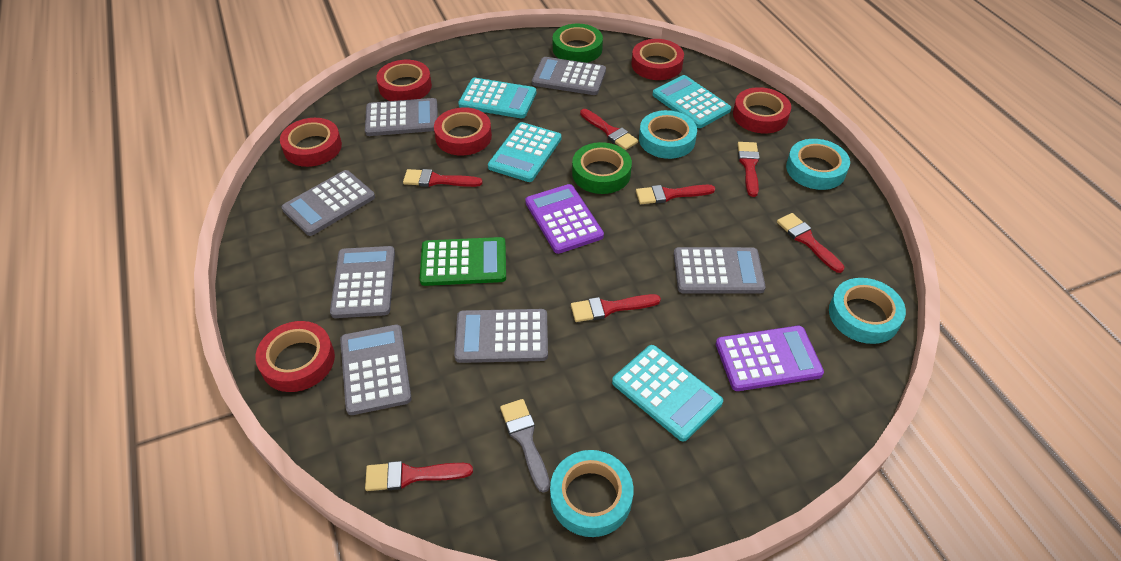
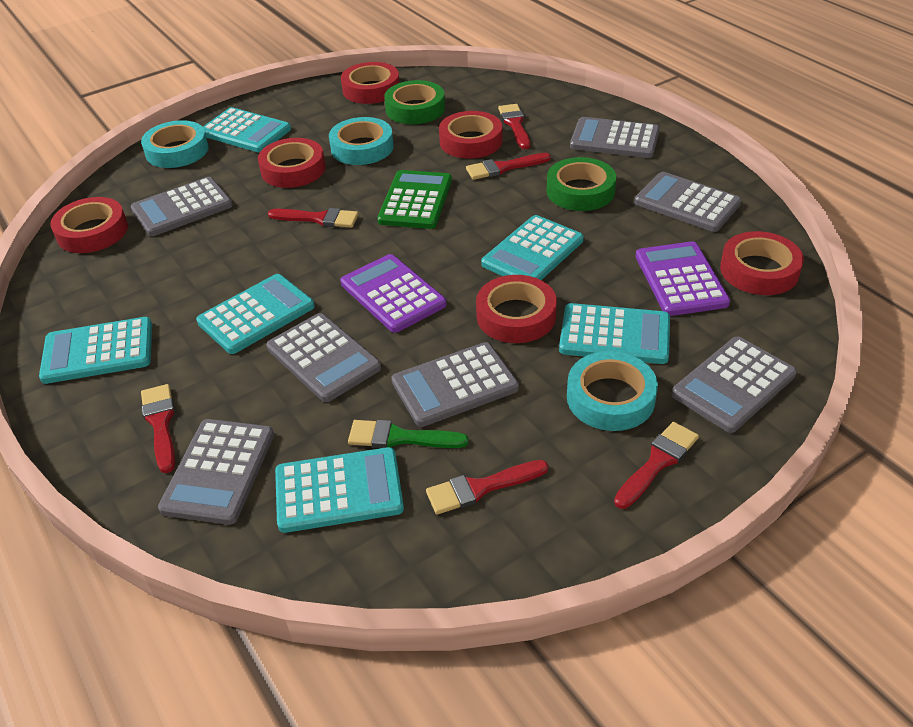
green brush: 0 -> 1
grey brush: 1 -> 0
red brush: 7 -> 6
turquoise calculator: 4 -> 6
turquoise tape: 4 -> 3

